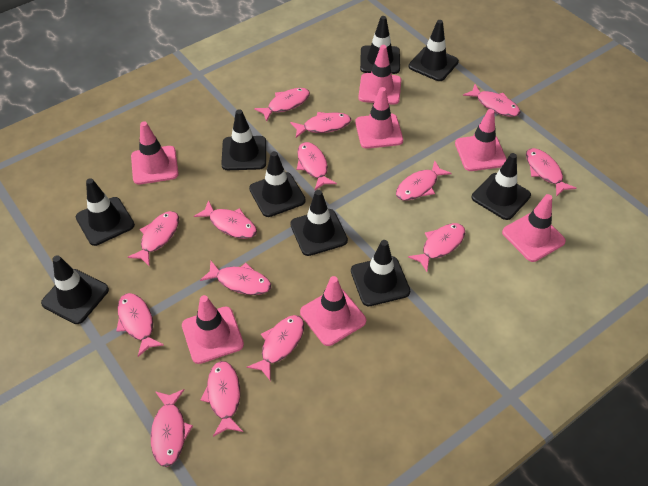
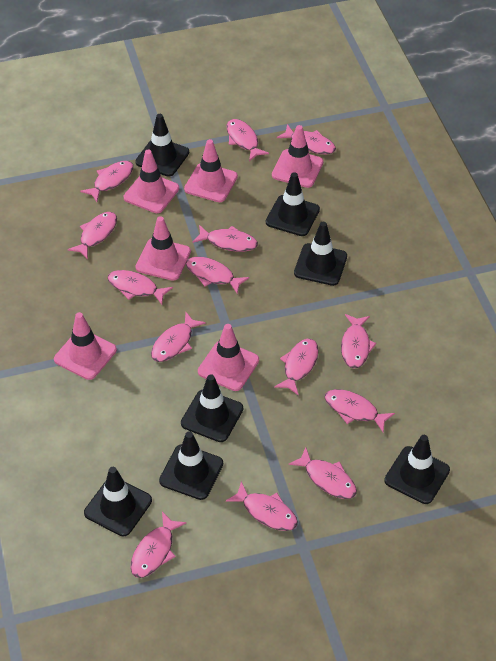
black traffic cone: 9 -> 7
pink traffic cone: 7 -> 6

